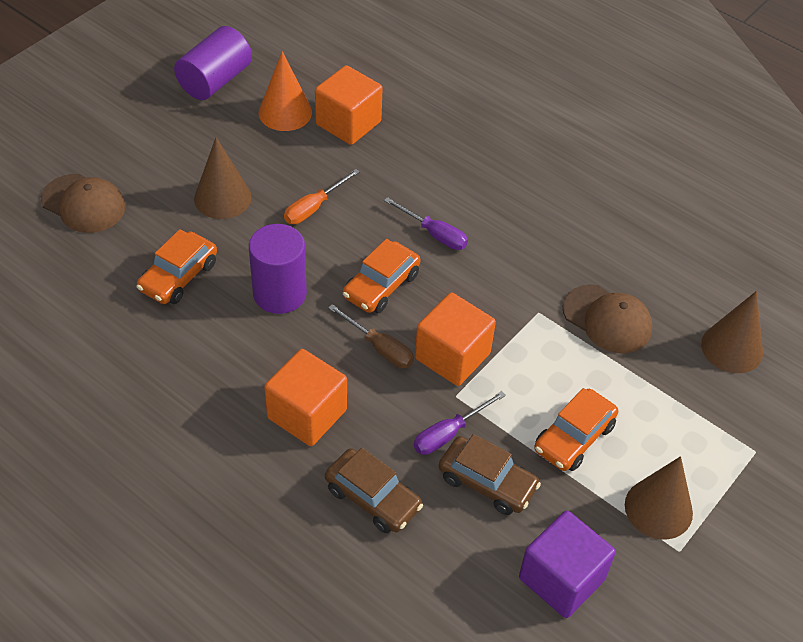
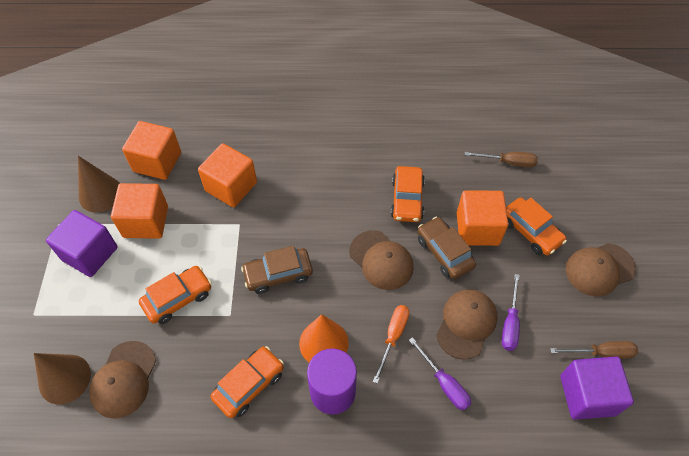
brown cap: 2 -> 4
brown cone: 3 -> 2
brown screwdriver: 1 -> 2
orange car: 3 -> 4
orange cube: 3 -> 4
purple cube: 1 -> 2
purple cylinder: 2 -> 1

